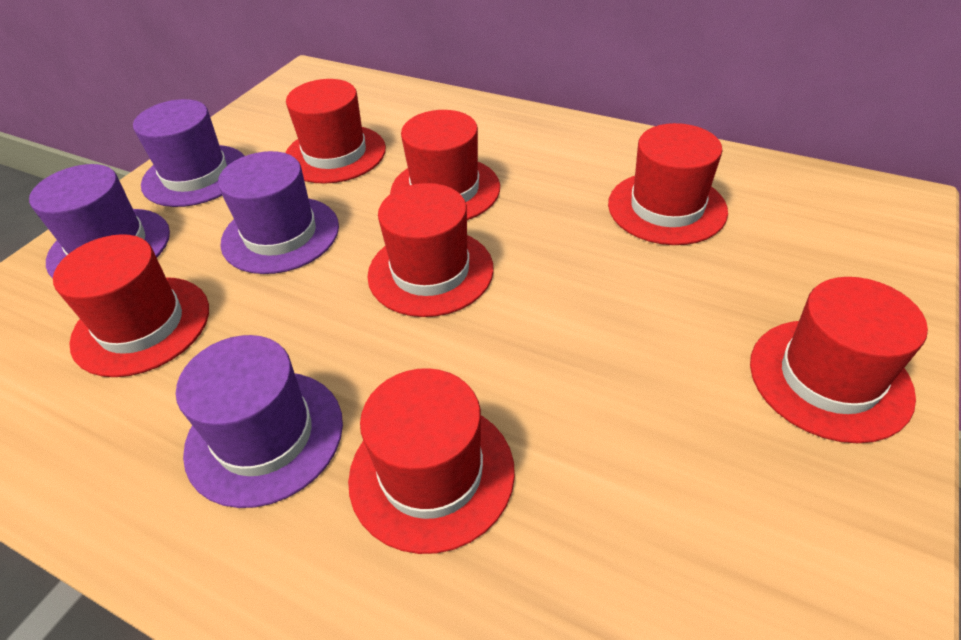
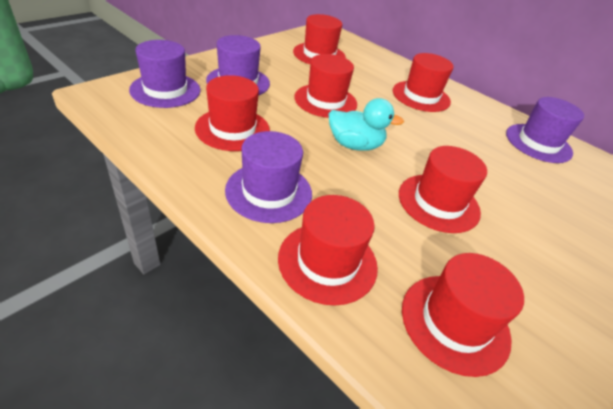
turquoise duck: 0 -> 1

